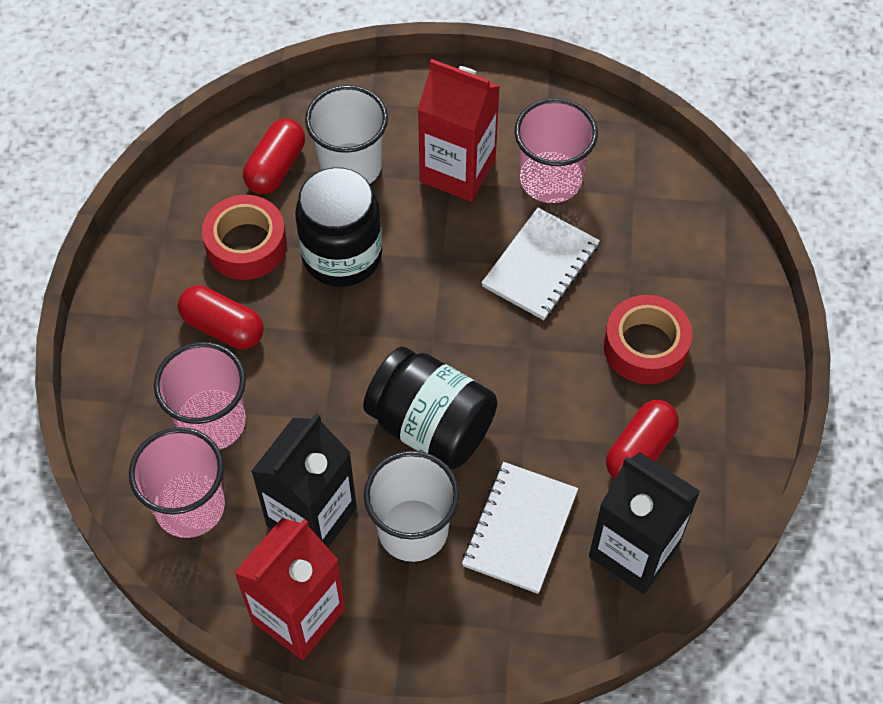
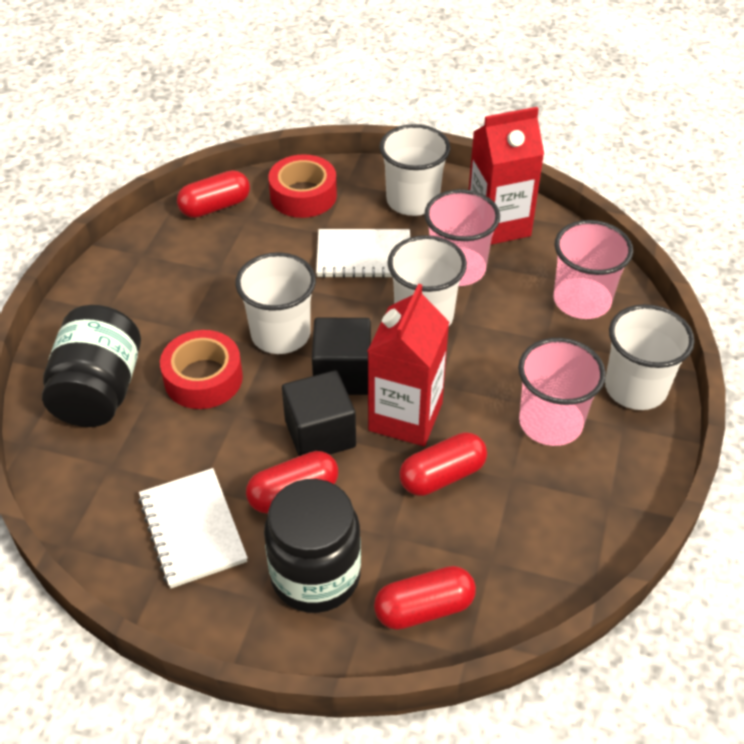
black carton: 2 -> 0
black cube: 0 -> 2
red capsule: 3 -> 4
white cup: 2 -> 4

